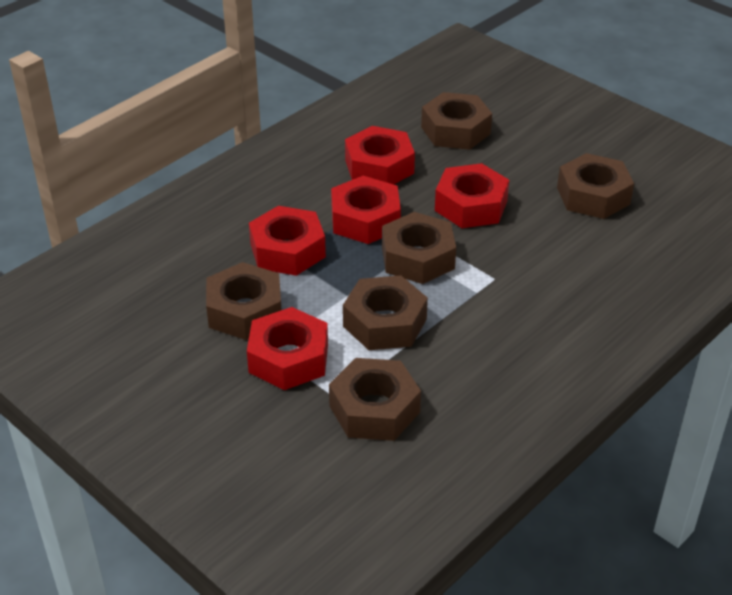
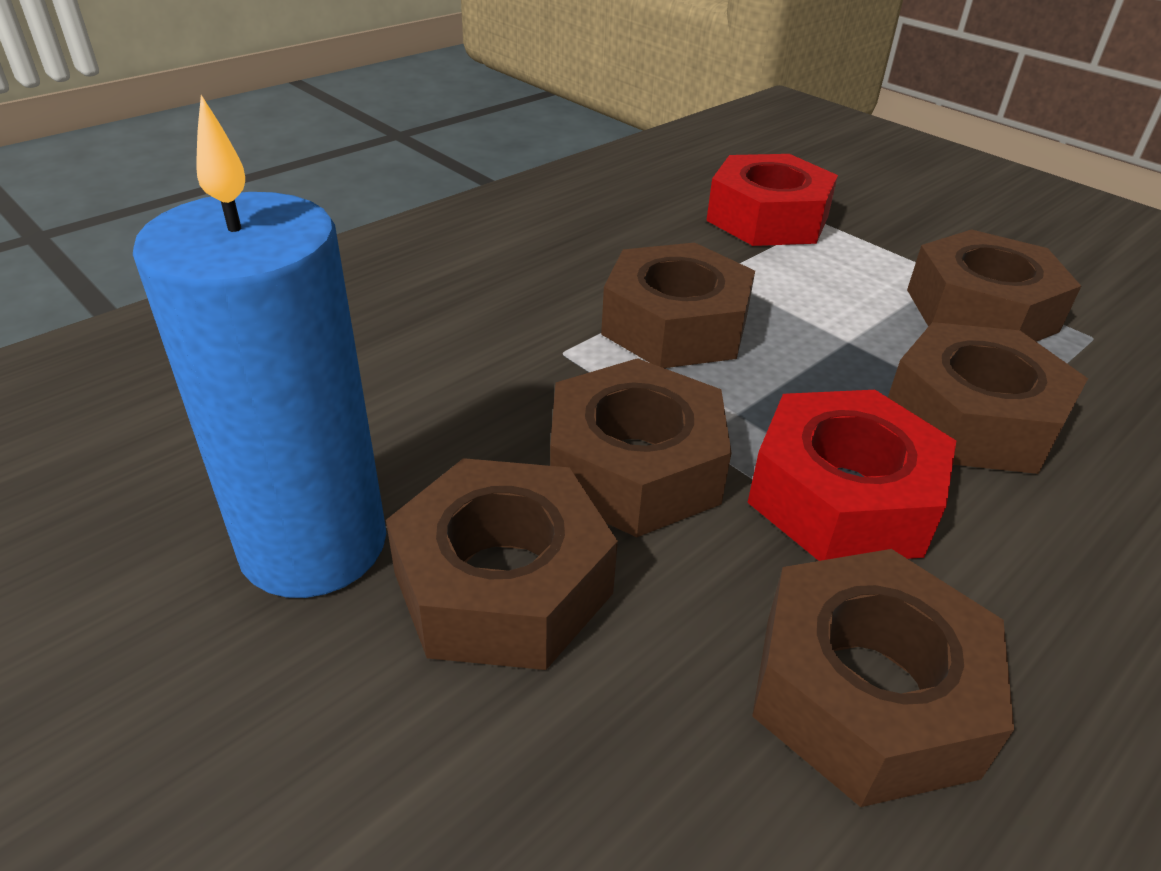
blue candle: 0 -> 1
red nut: 5 -> 2

